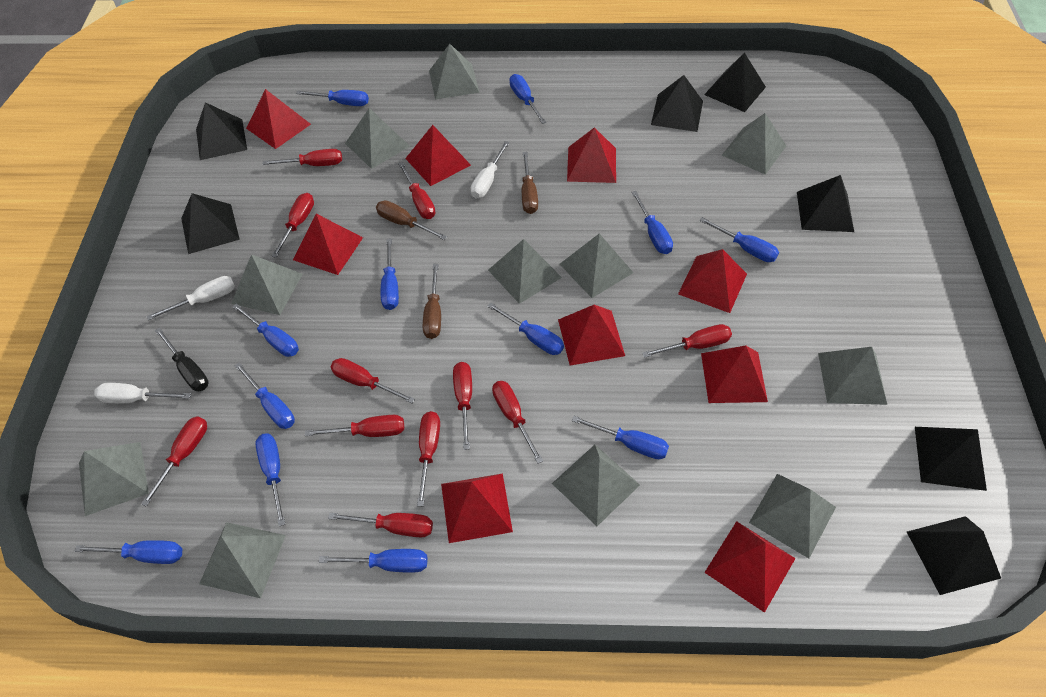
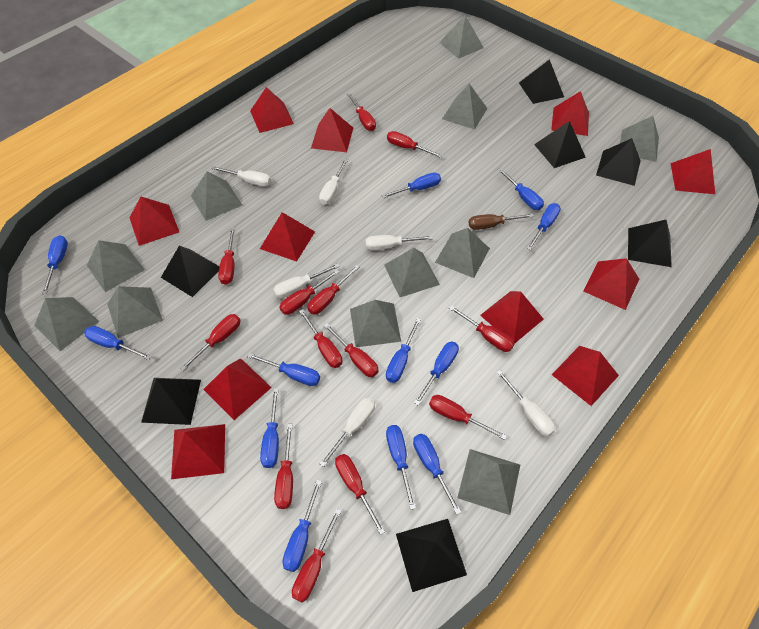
black screwdriver: 1 -> 0
brown screwdriver: 3 -> 1
red pyramid: 9 -> 11
red screwdriver: 11 -> 13
white screwdriver: 3 -> 6

